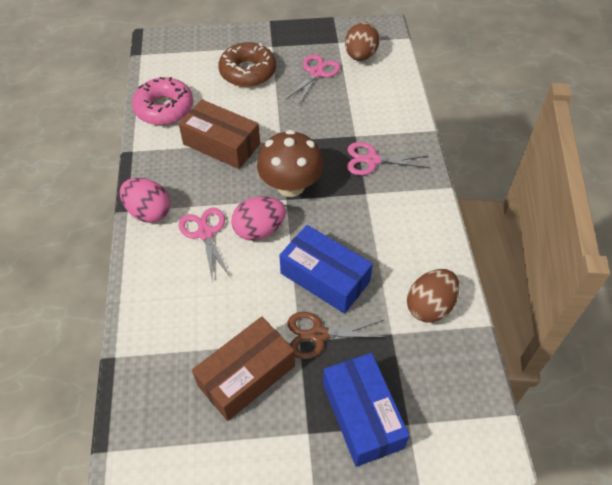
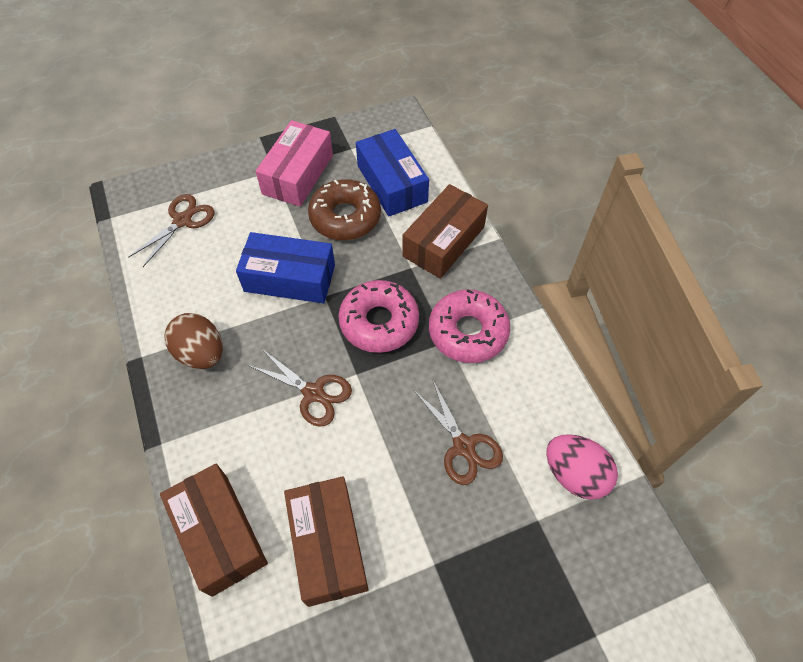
brown box: 2 -> 3
brown egg: 2 -> 1
brown mushroom: 1 -> 0
brown scissors: 1 -> 3
pink box: 0 -> 1
pink donut: 1 -> 2
pink egg: 2 -> 1
pink scissors: 3 -> 0

